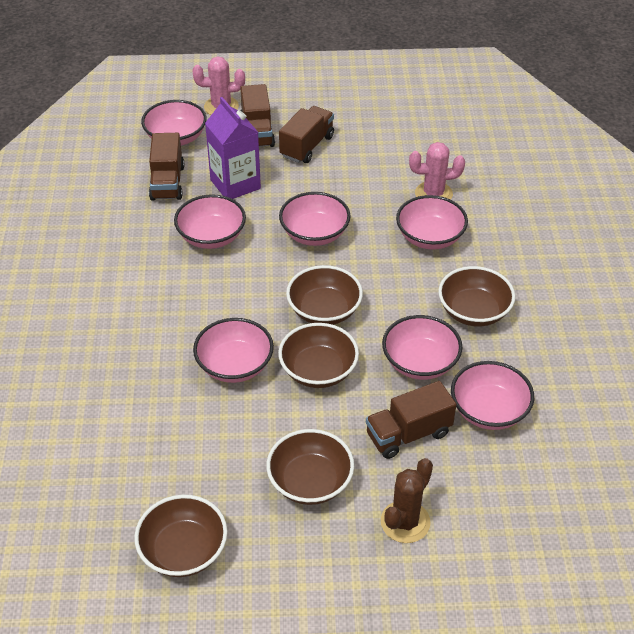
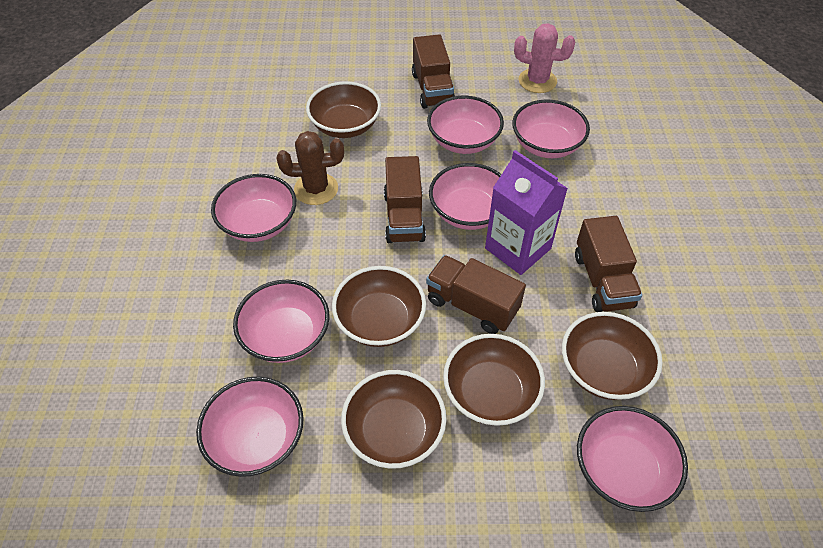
pink cactus: 2 -> 1

